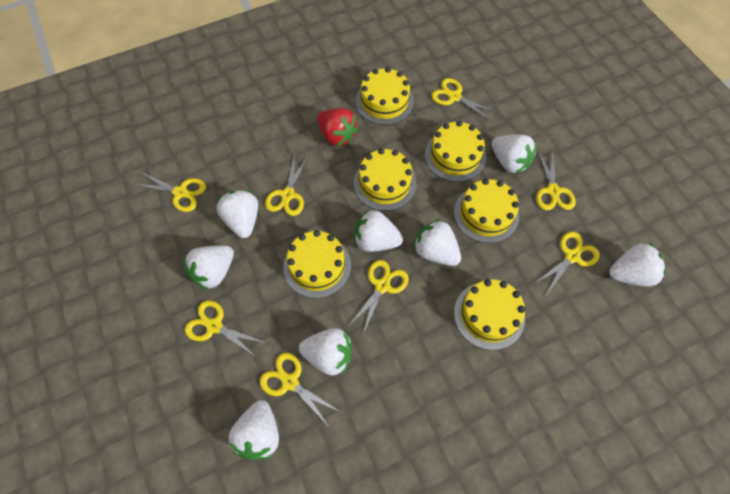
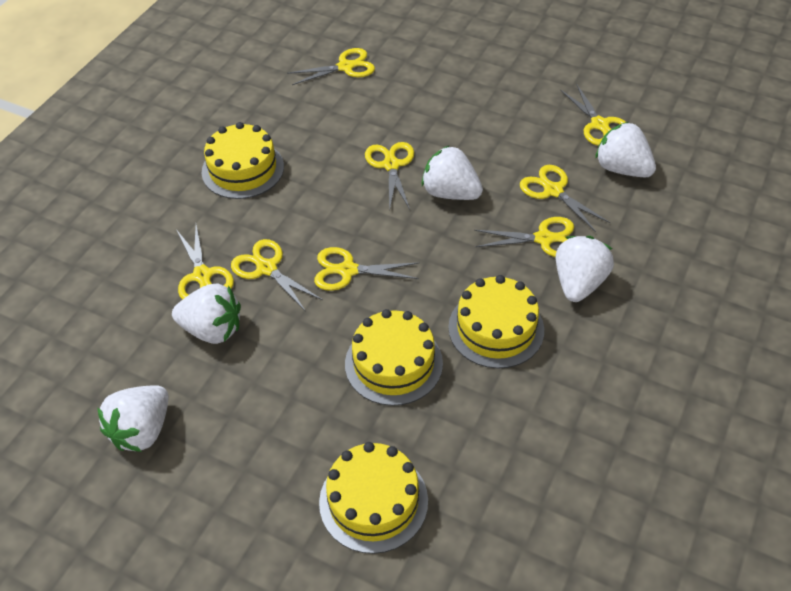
red strawberry: 1 -> 0
white strawberry: 8 -> 5
yellow cake: 6 -> 4

